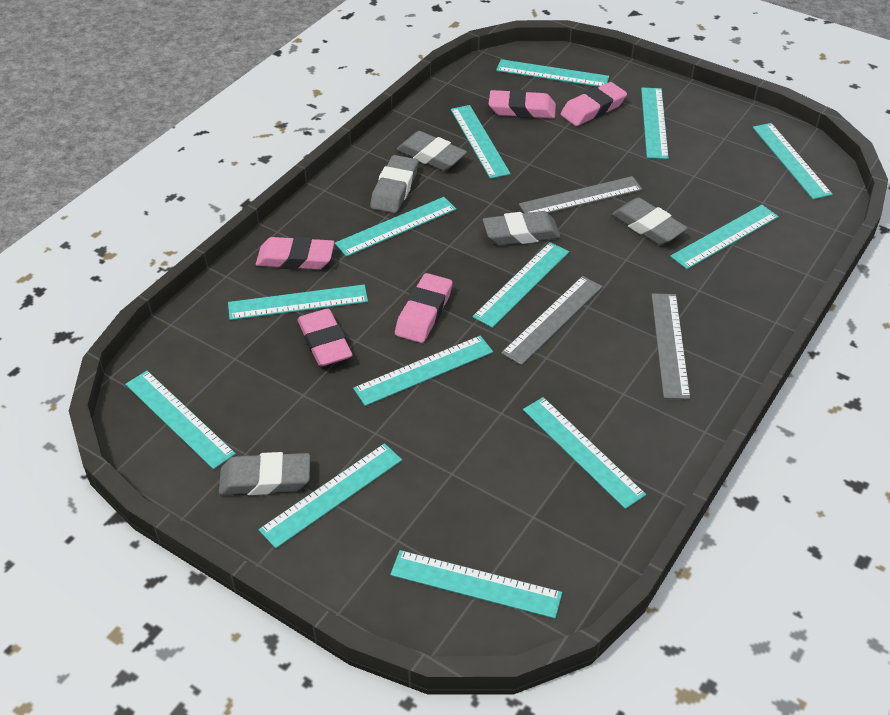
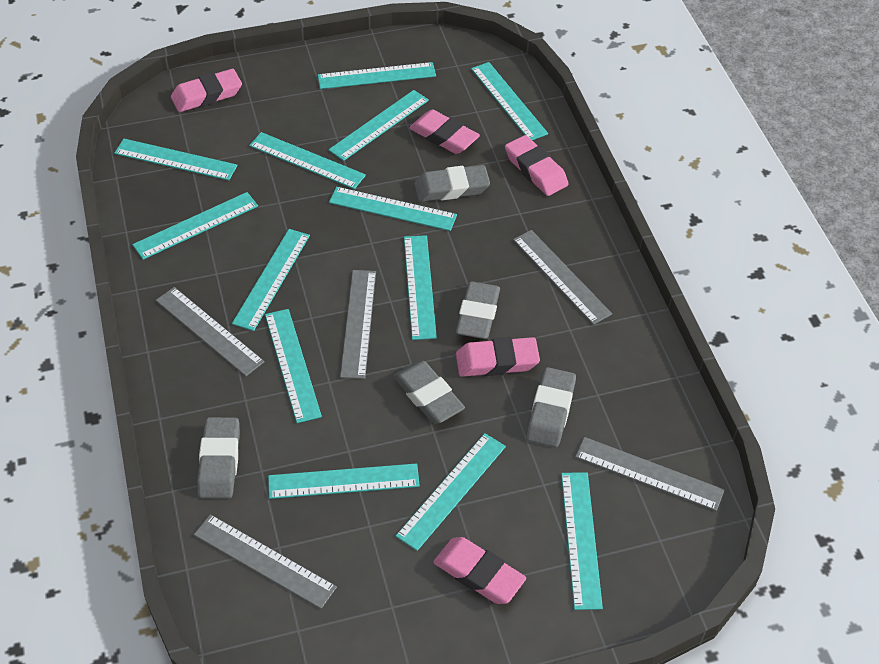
grey ruler: 3 -> 5

